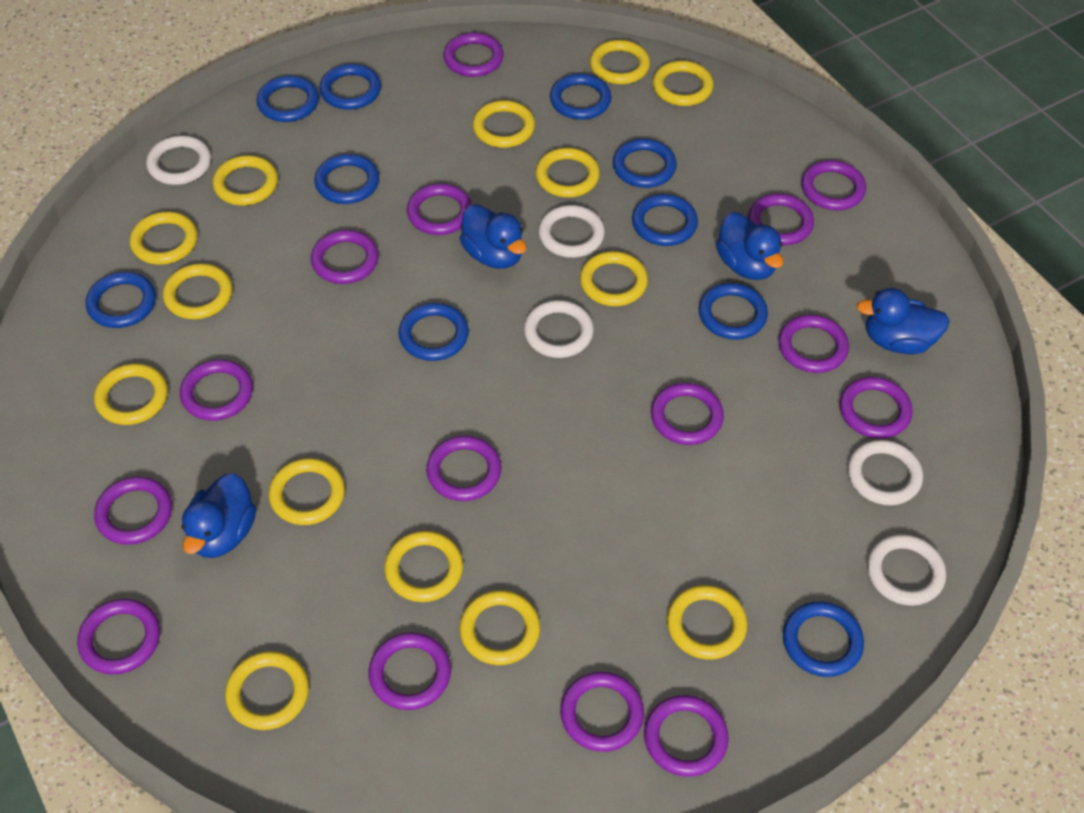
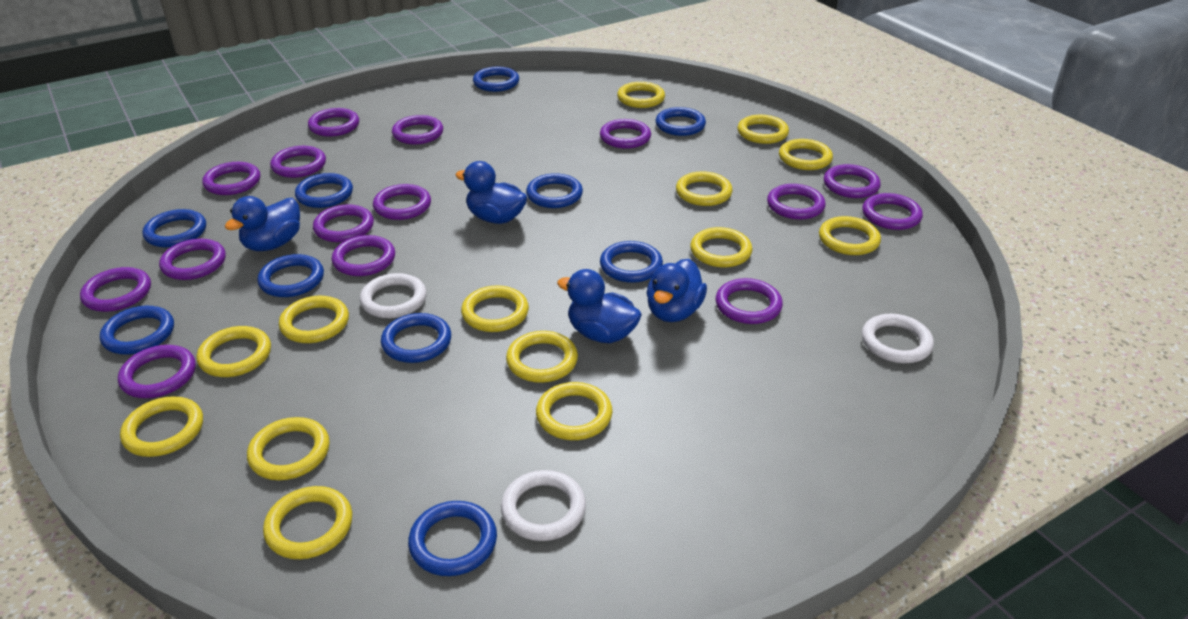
white ring: 5 -> 3

